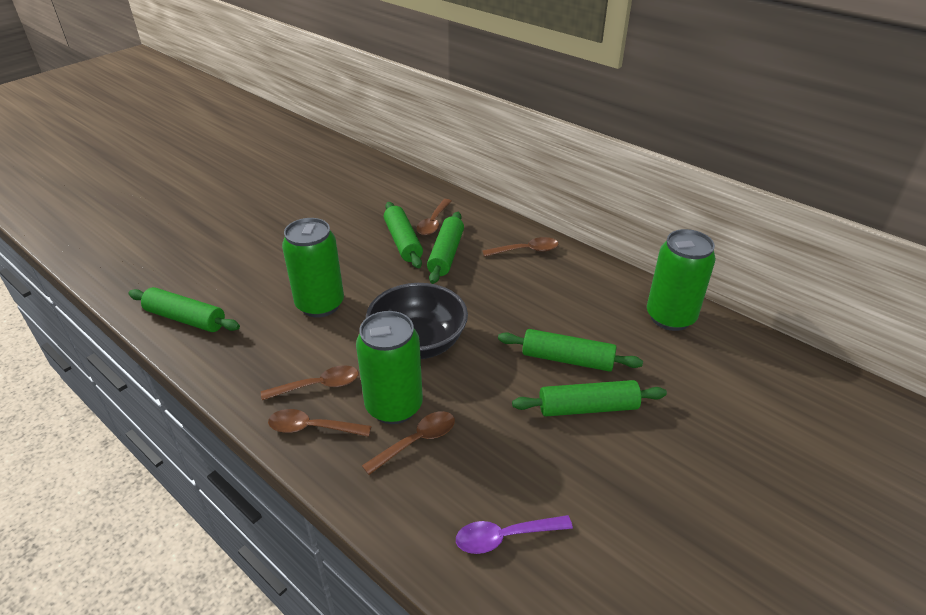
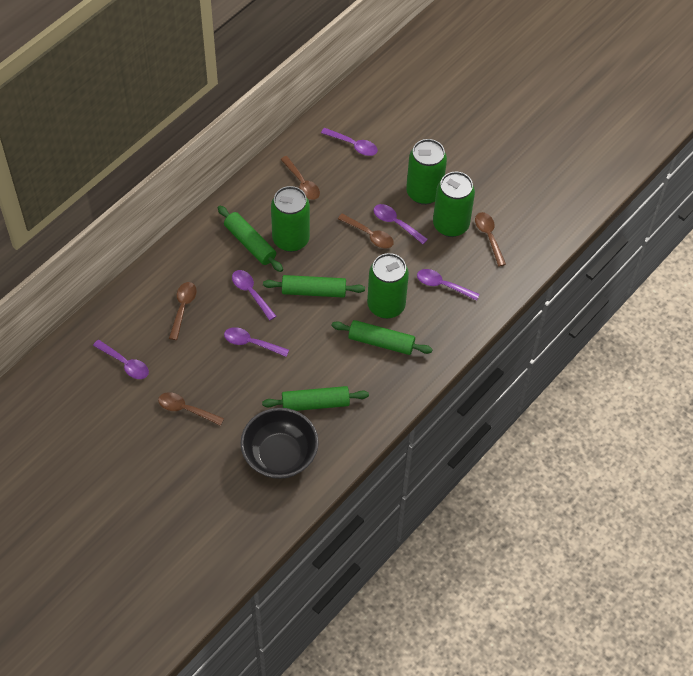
green can: 3 -> 4
green rolling pin: 5 -> 4
purple spoon: 1 -> 6

